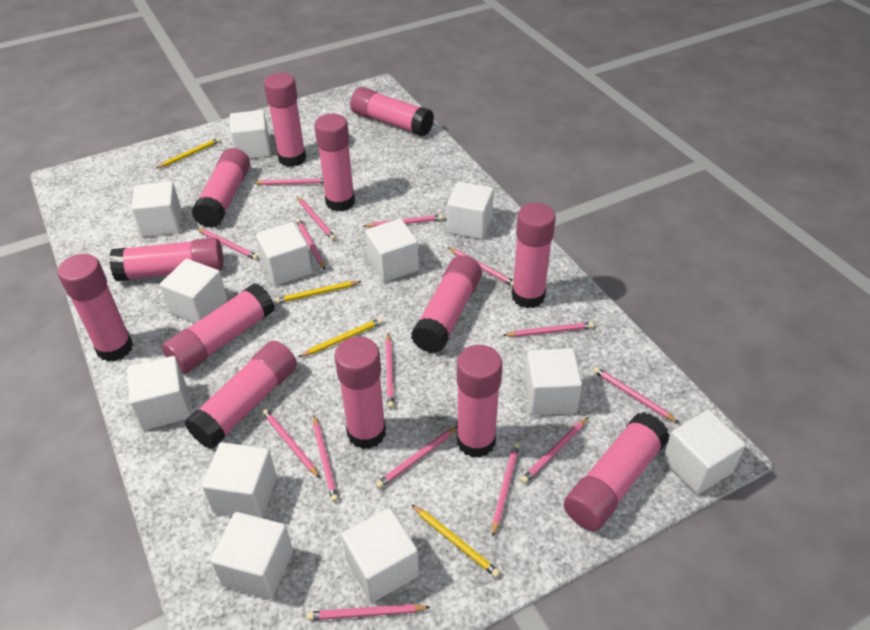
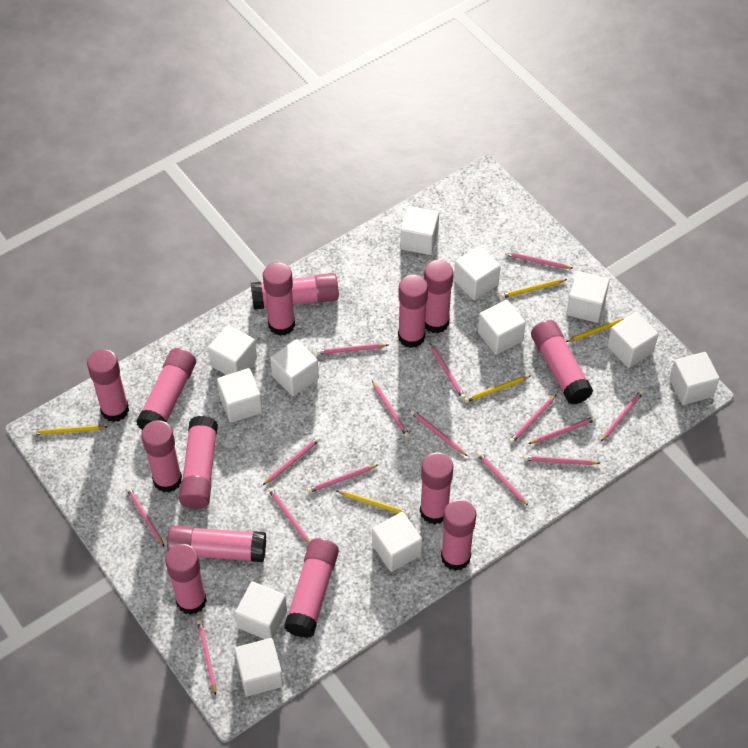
pink glue stick: 13 -> 14
yellow pencil: 4 -> 5

